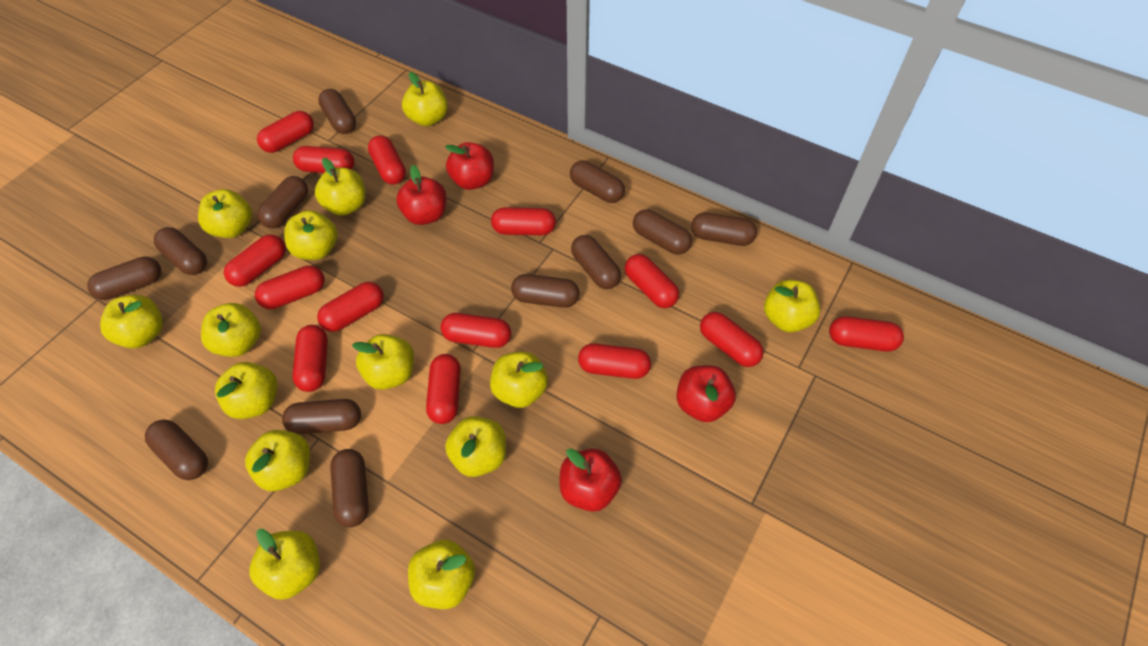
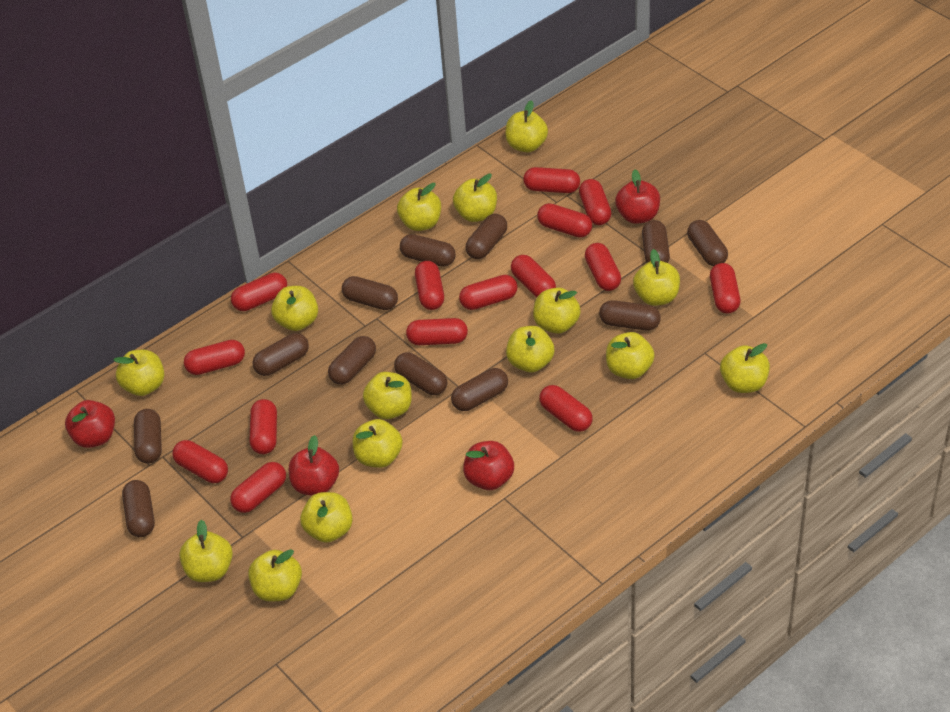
red capsule: 14 -> 15
yellow apple: 14 -> 15

